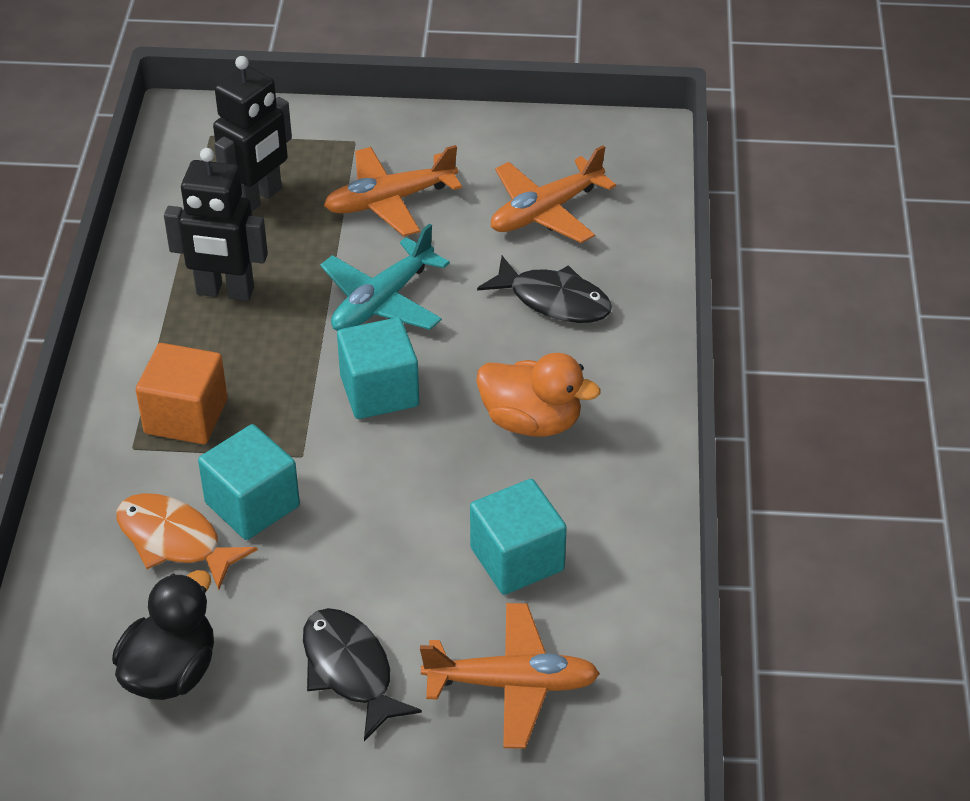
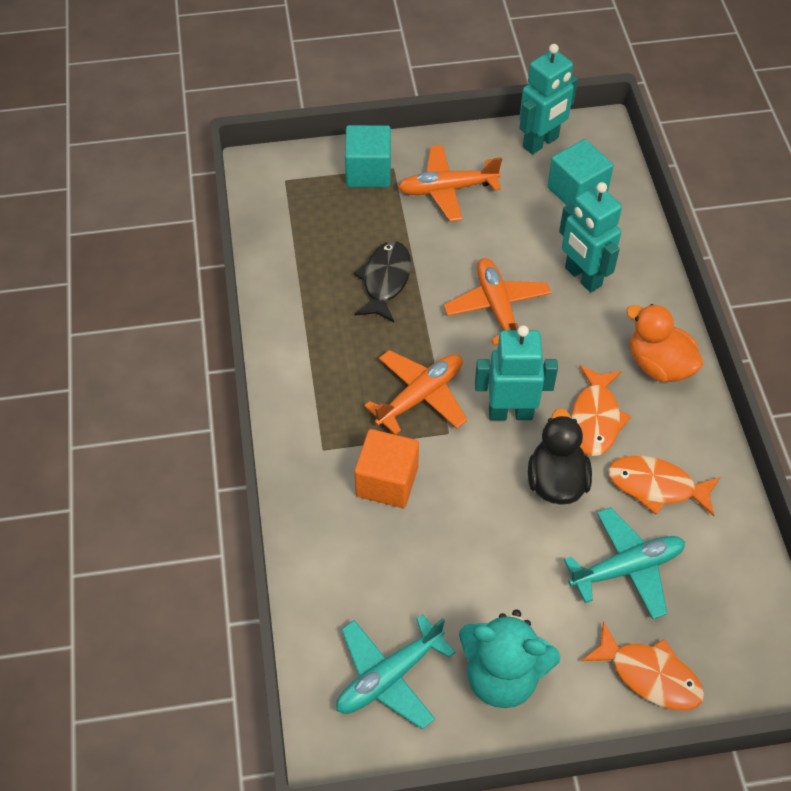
black fish: 2 -> 1
black robot: 2 -> 0
orange fish: 1 -> 3
turquoise cube: 3 -> 2
turquoise plane: 1 -> 2
turquoise robot: 0 -> 3
turquoise teddy bear: 0 -> 1

